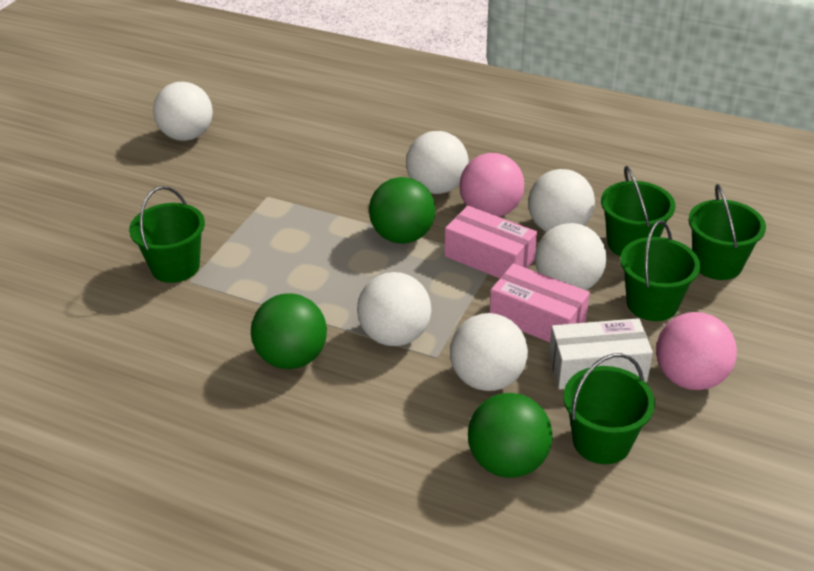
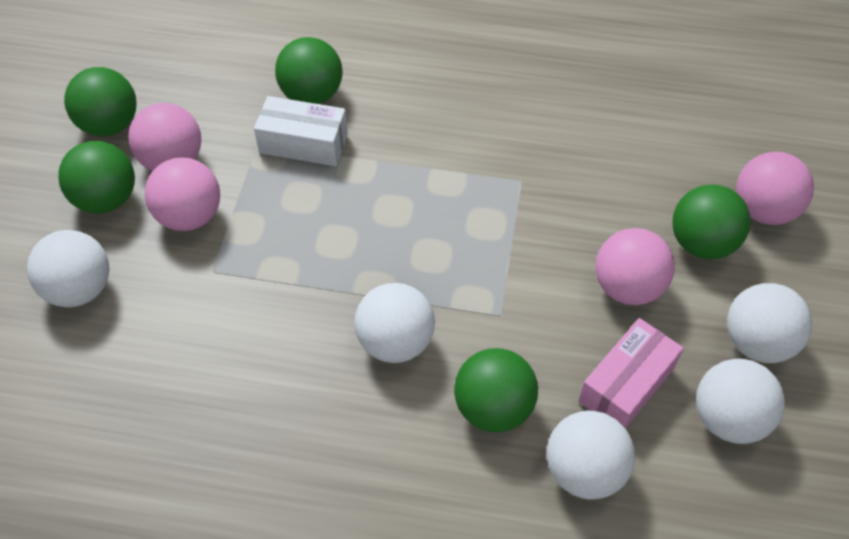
green ball: 3 -> 5
green bucket: 5 -> 0
pink ball: 2 -> 4
pink box: 2 -> 1
white ball: 6 -> 5

